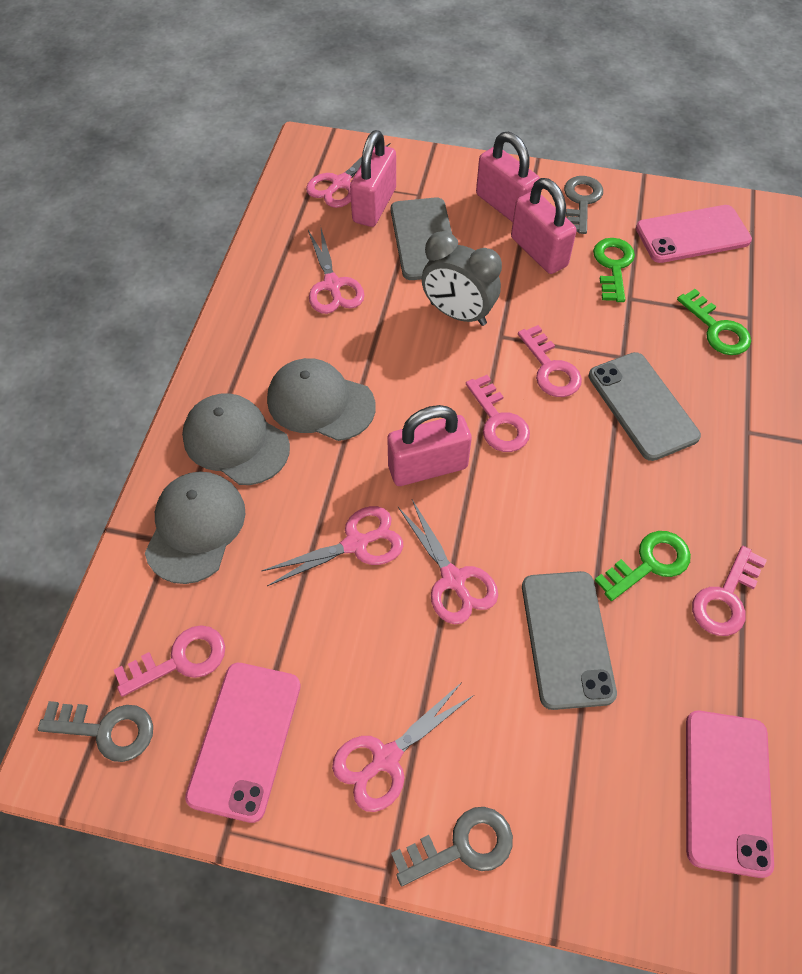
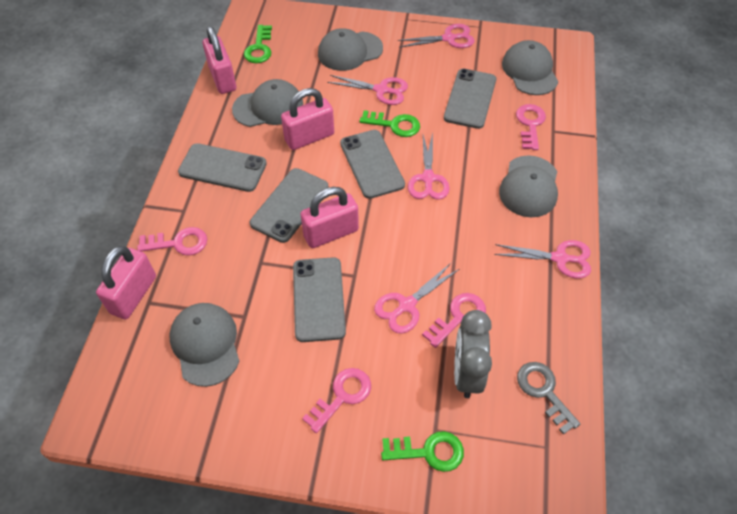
grey cap: 3 -> 5
grey key: 3 -> 1
grey phone: 3 -> 5
pink phone: 3 -> 0

